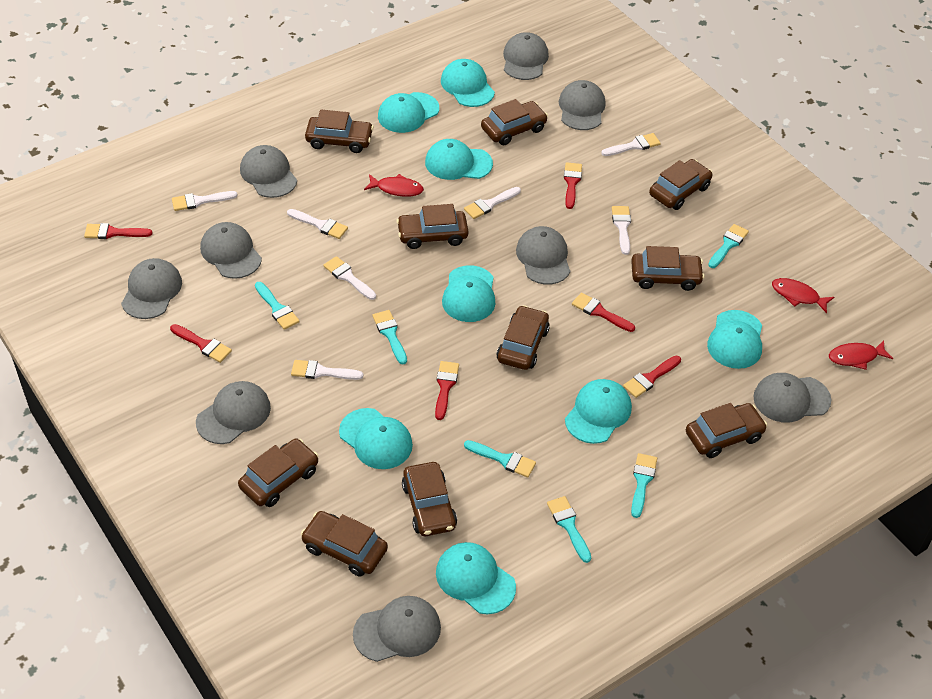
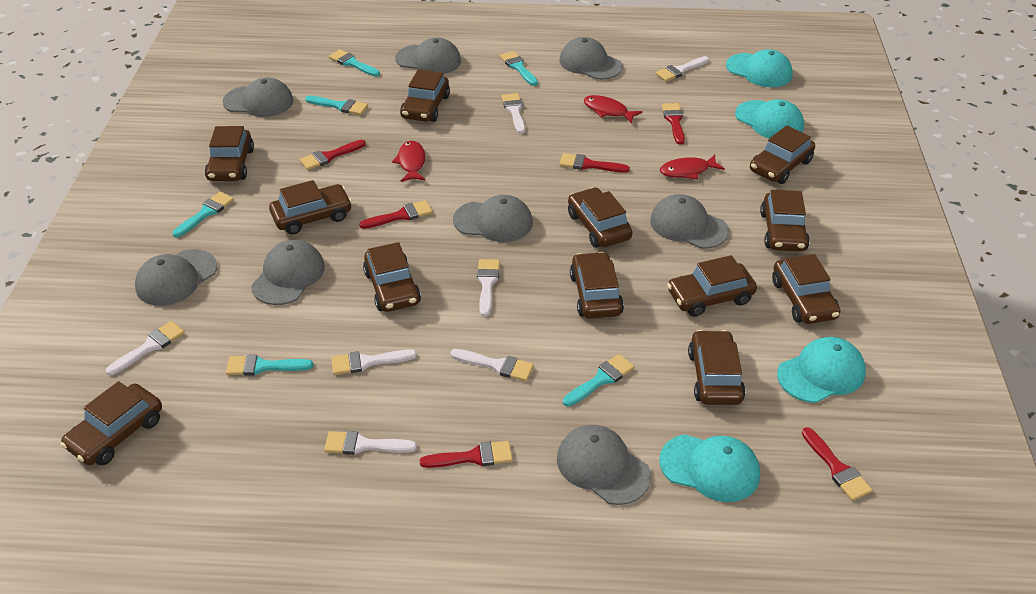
brown car: 10 -> 12
grey cap: 9 -> 8
turquoise cap: 8 -> 4

